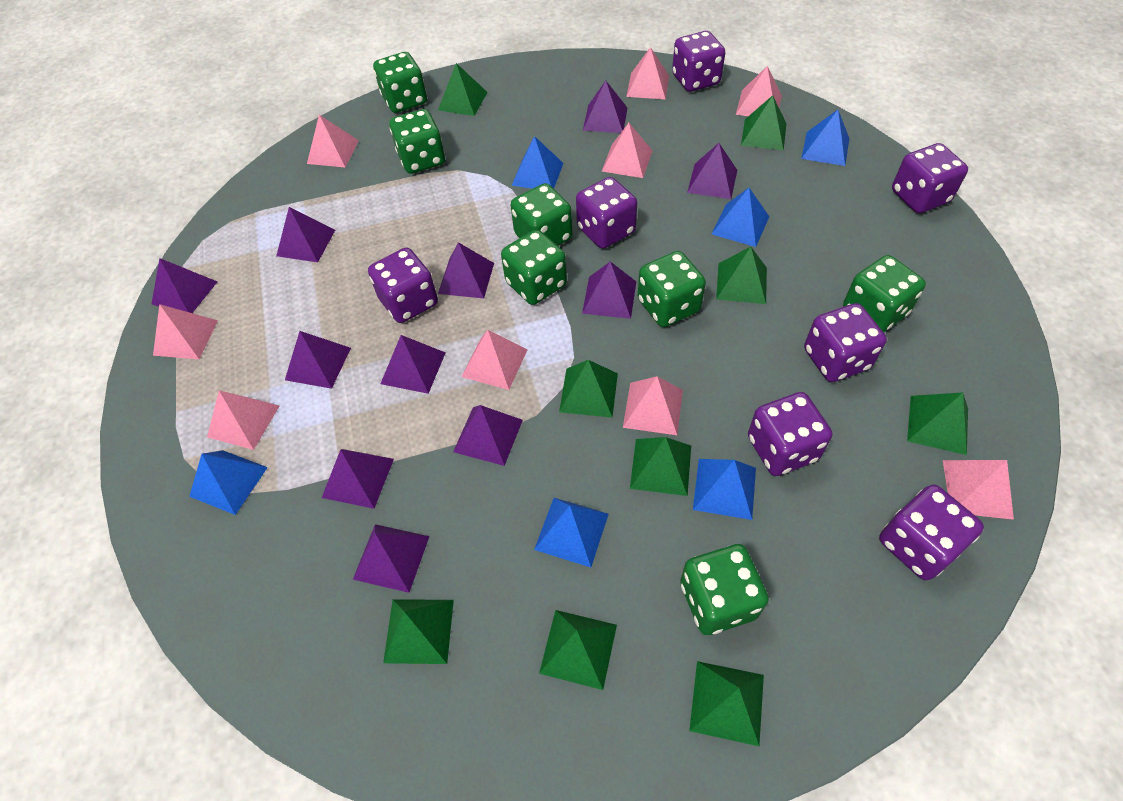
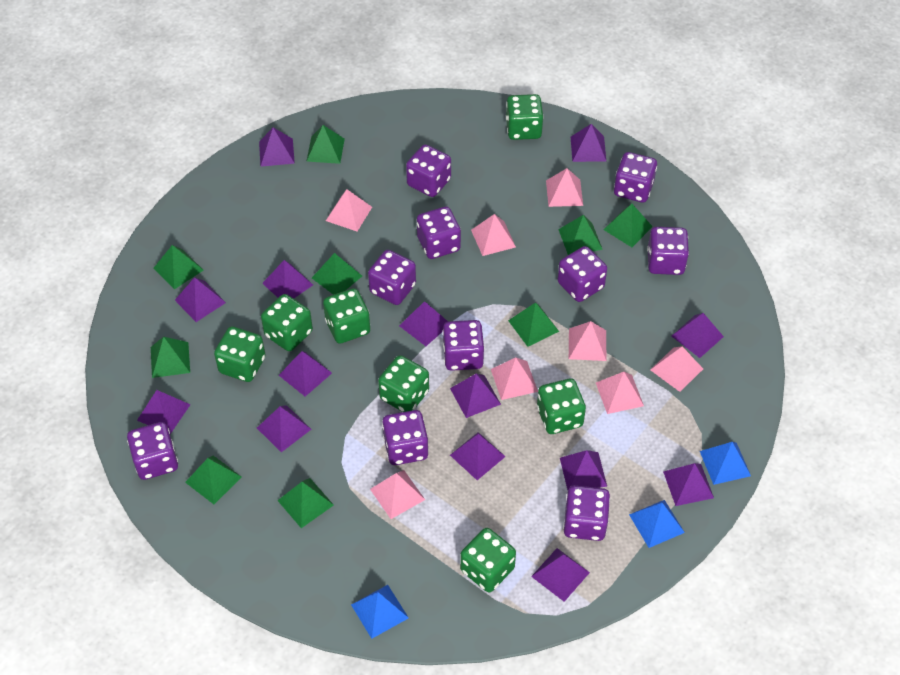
blue pyramid: 6 -> 3
pink pyramid: 9 -> 8
purple dice: 7 -> 10
purple pyramid: 11 -> 14

